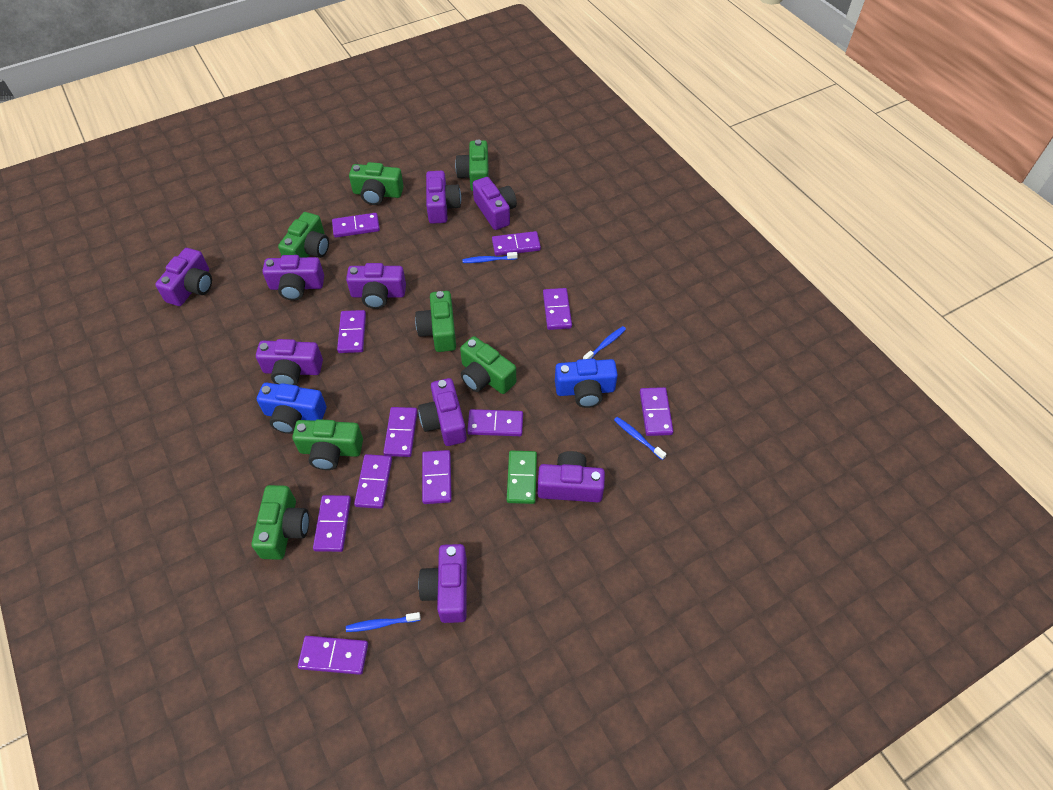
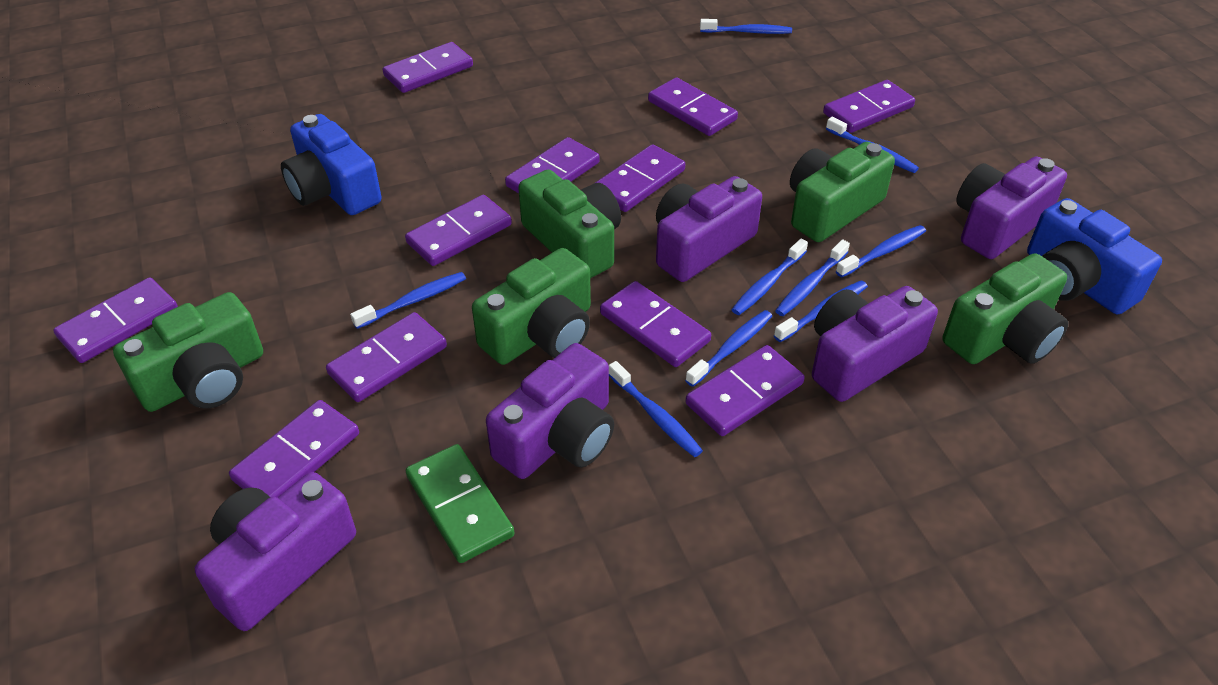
blue toothbrush: 4 -> 9
green camera: 7 -> 5
purple camera: 9 -> 5

